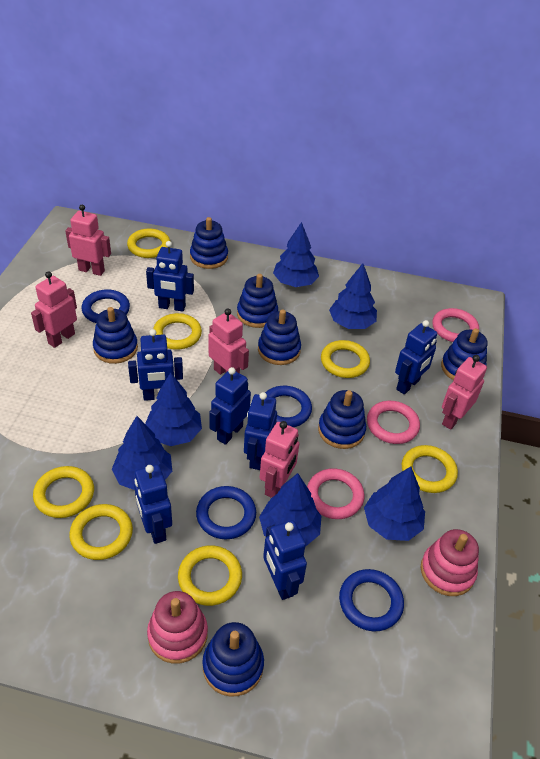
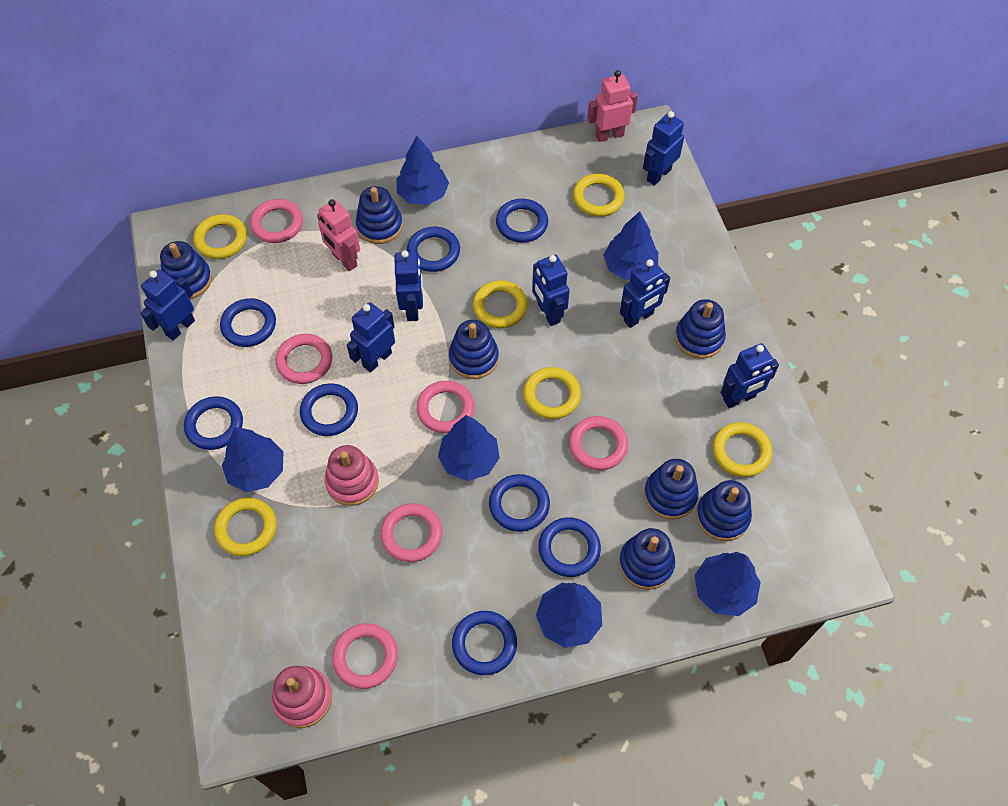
blue ring: 4 -> 8
pink ring: 3 -> 6
pink robot: 5 -> 2
yellow ring: 7 -> 6

